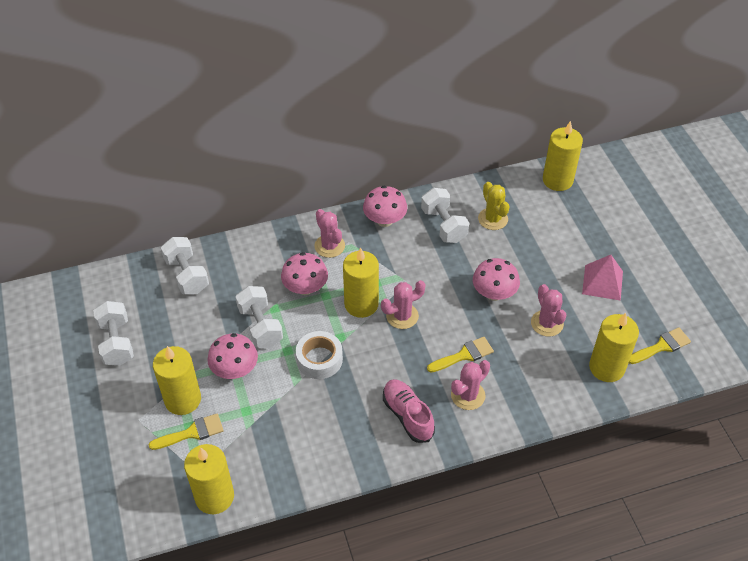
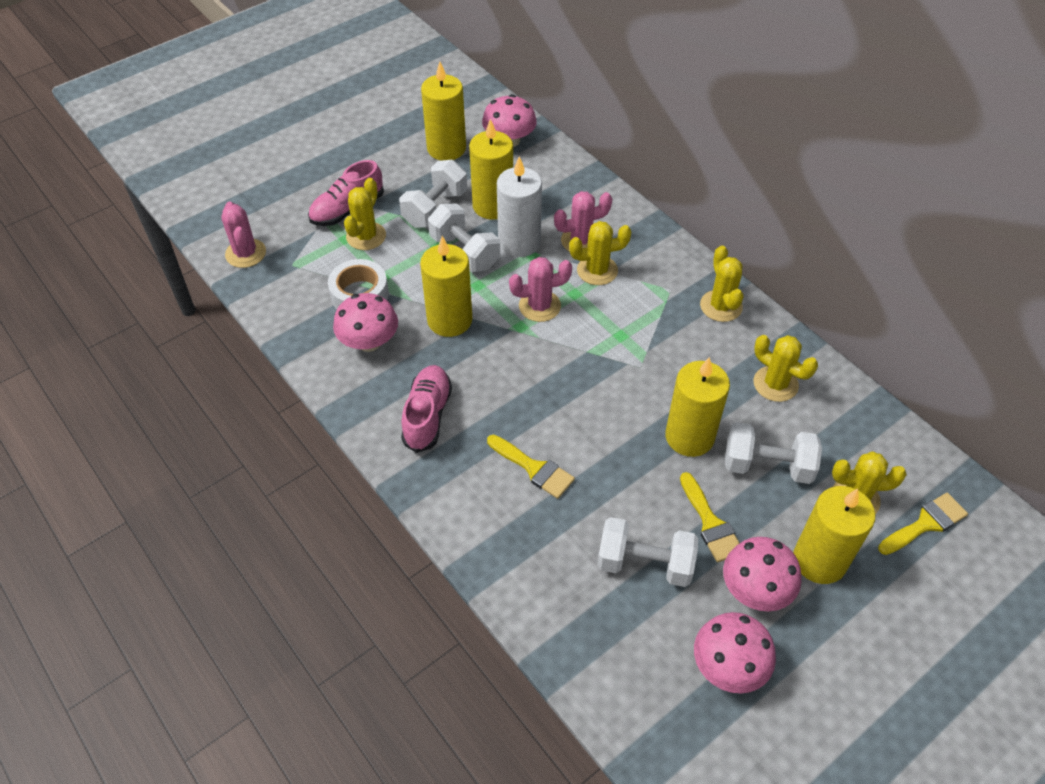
pink cactus: 4 -> 3
pink pyramid: 1 -> 0
pink shoe: 1 -> 2
white candle: 0 -> 1
yellow cactus: 1 -> 5

